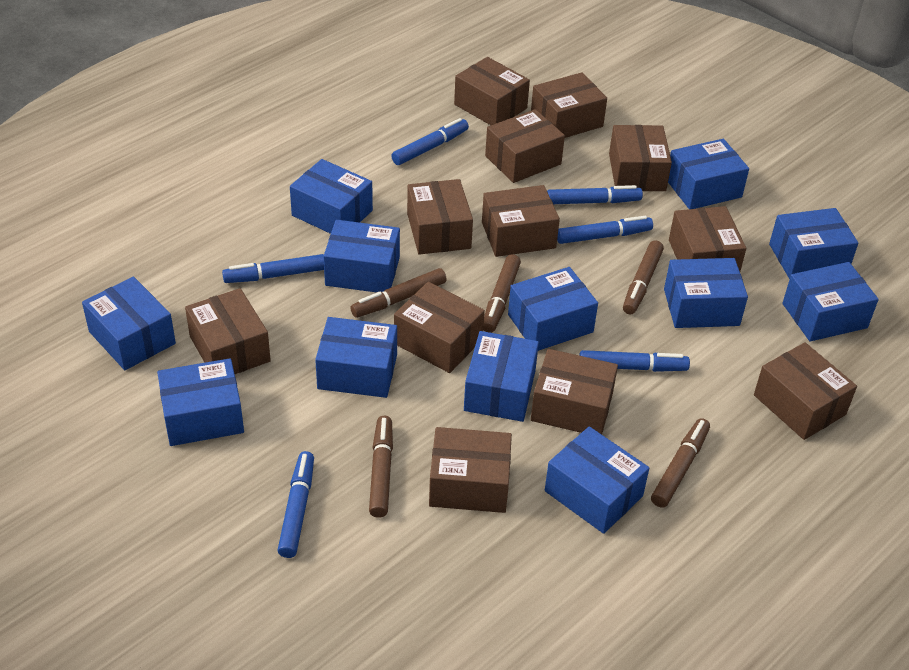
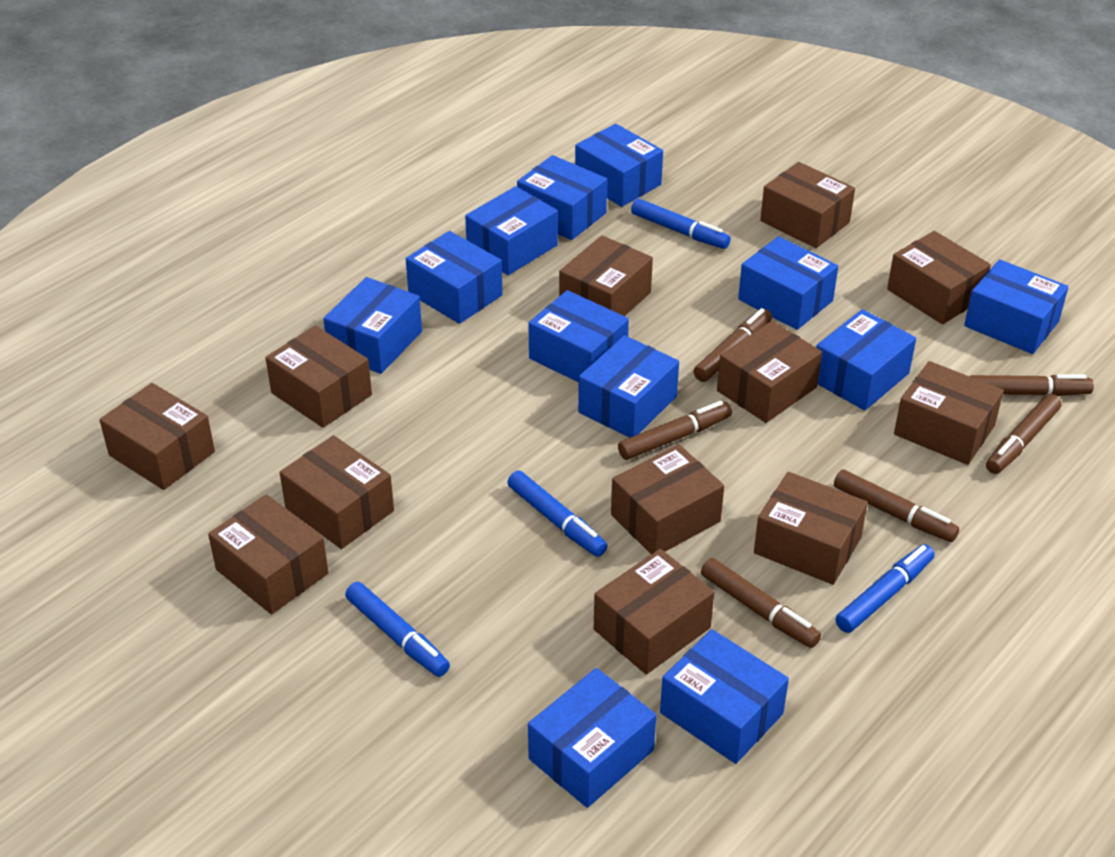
blue marker: 6 -> 4
brown marker: 5 -> 6

